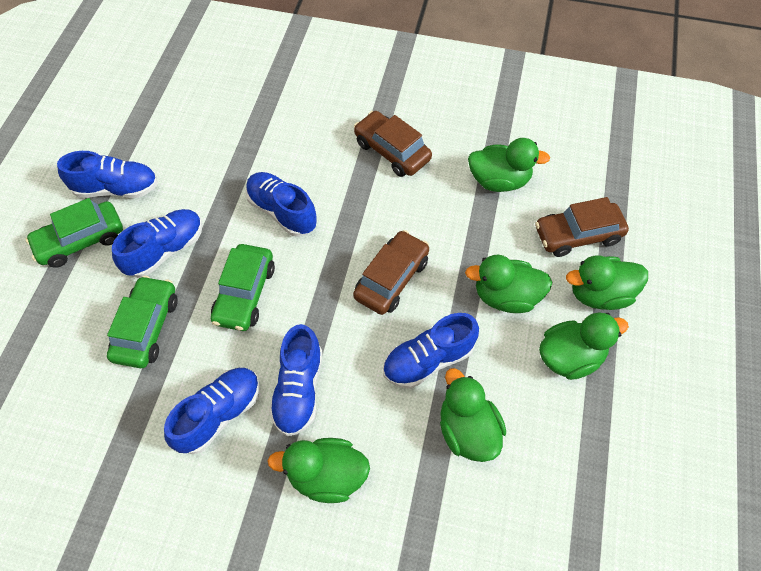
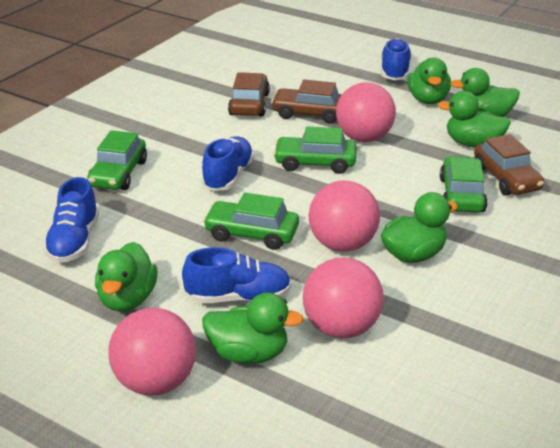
blue shoe: 6 -> 4
green car: 3 -> 4
pink ball: 0 -> 4

